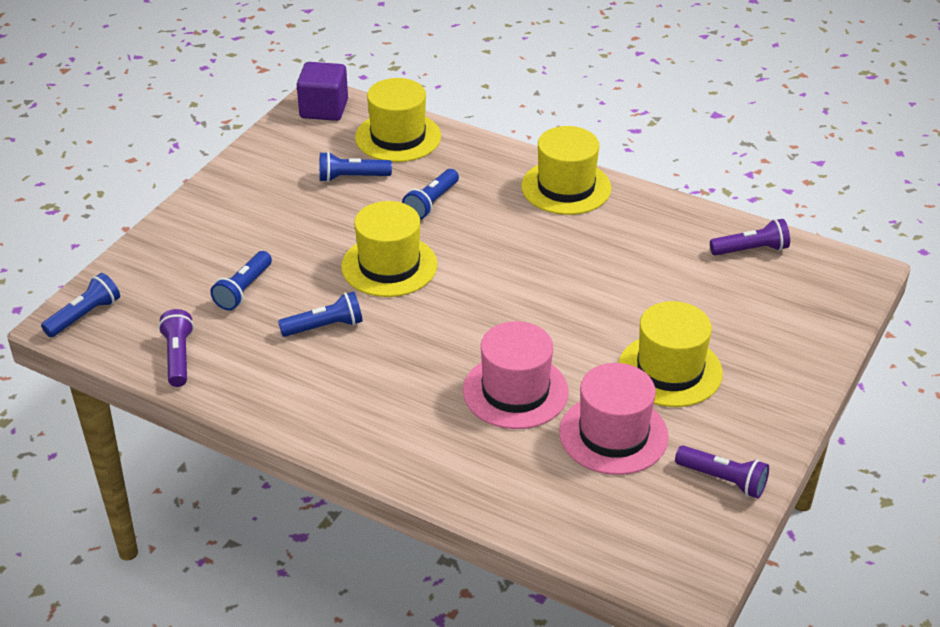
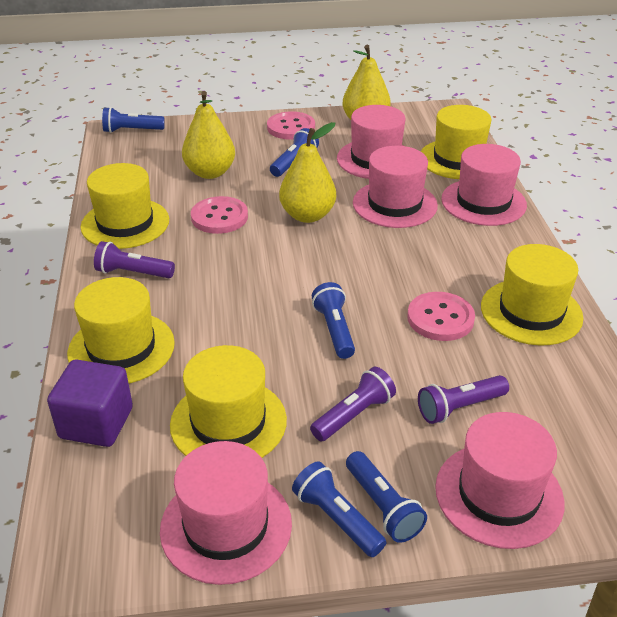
pink button: 0 -> 3
pink hat: 2 -> 5
yellow hat: 4 -> 5
yellow pear: 0 -> 3

